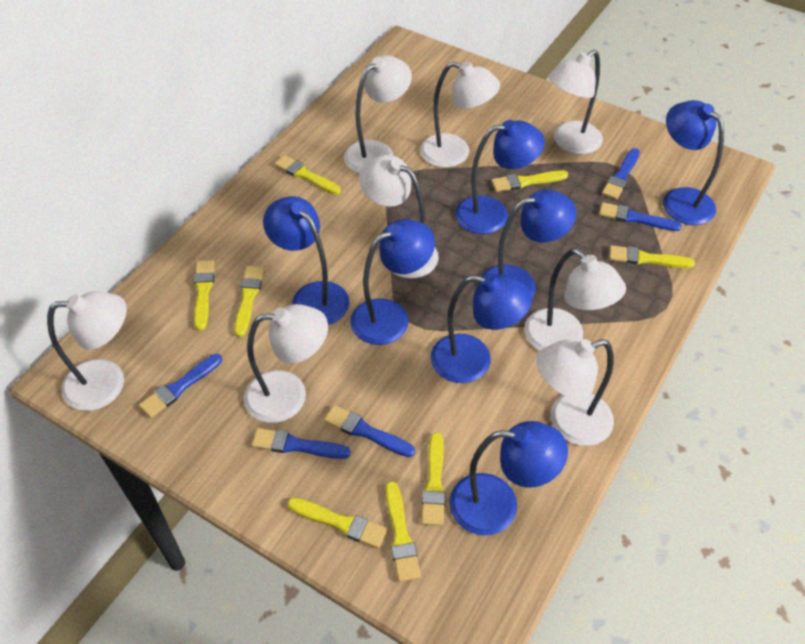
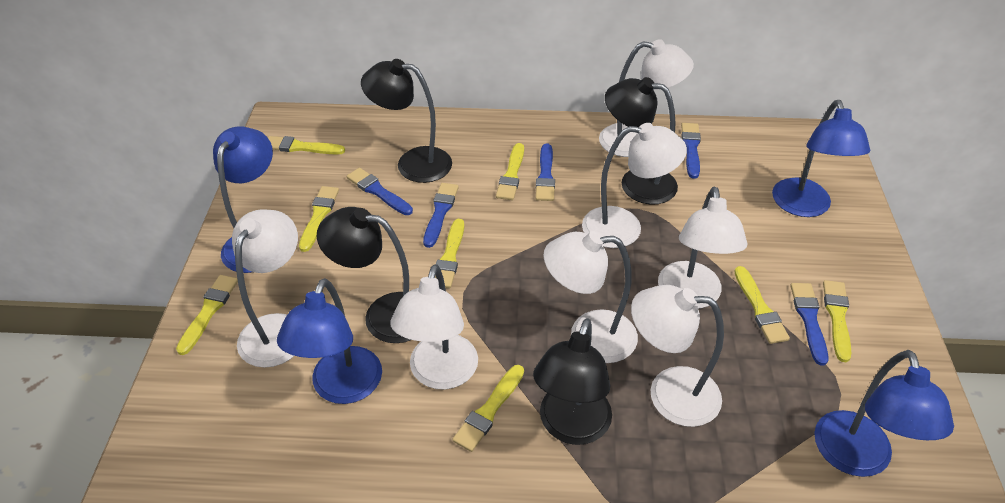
black lamp: 0 -> 4
blue lamp: 7 -> 4
white lamp: 8 -> 7

